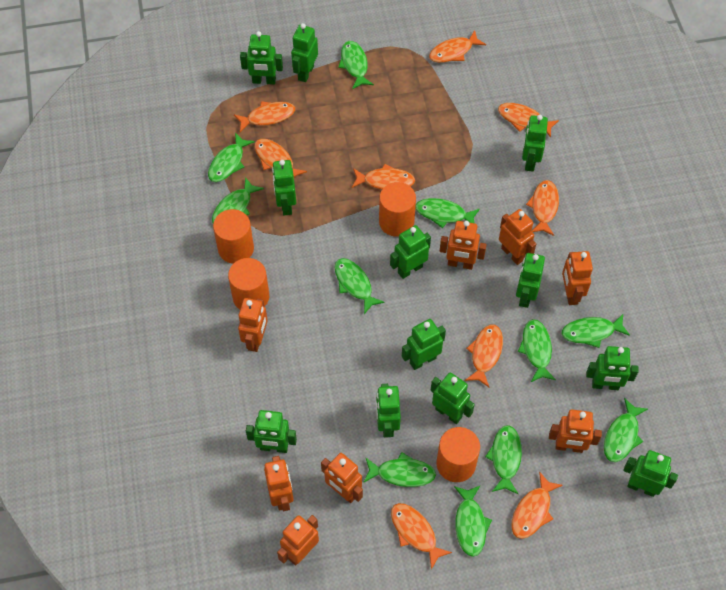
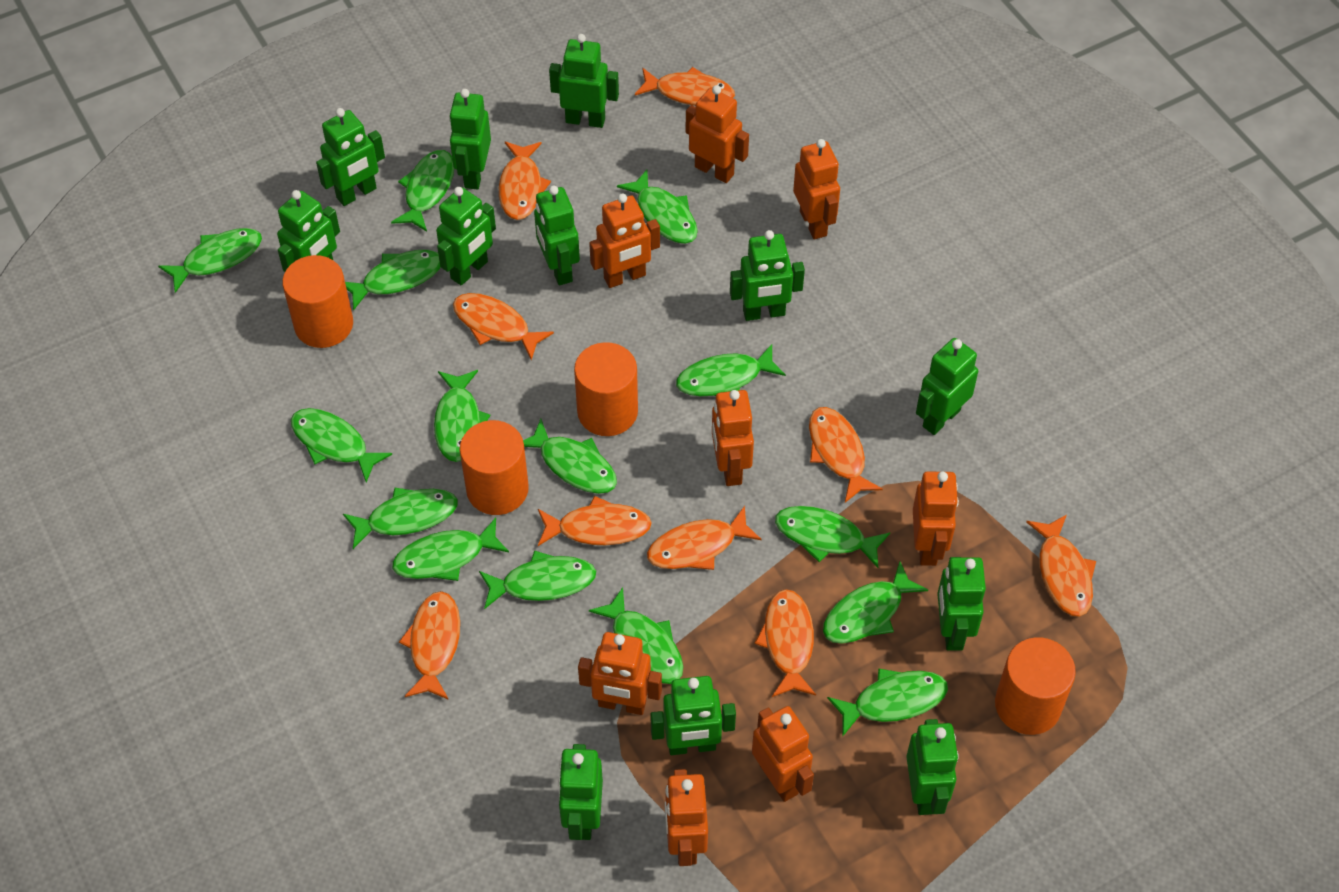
green fish: 11 -> 15

